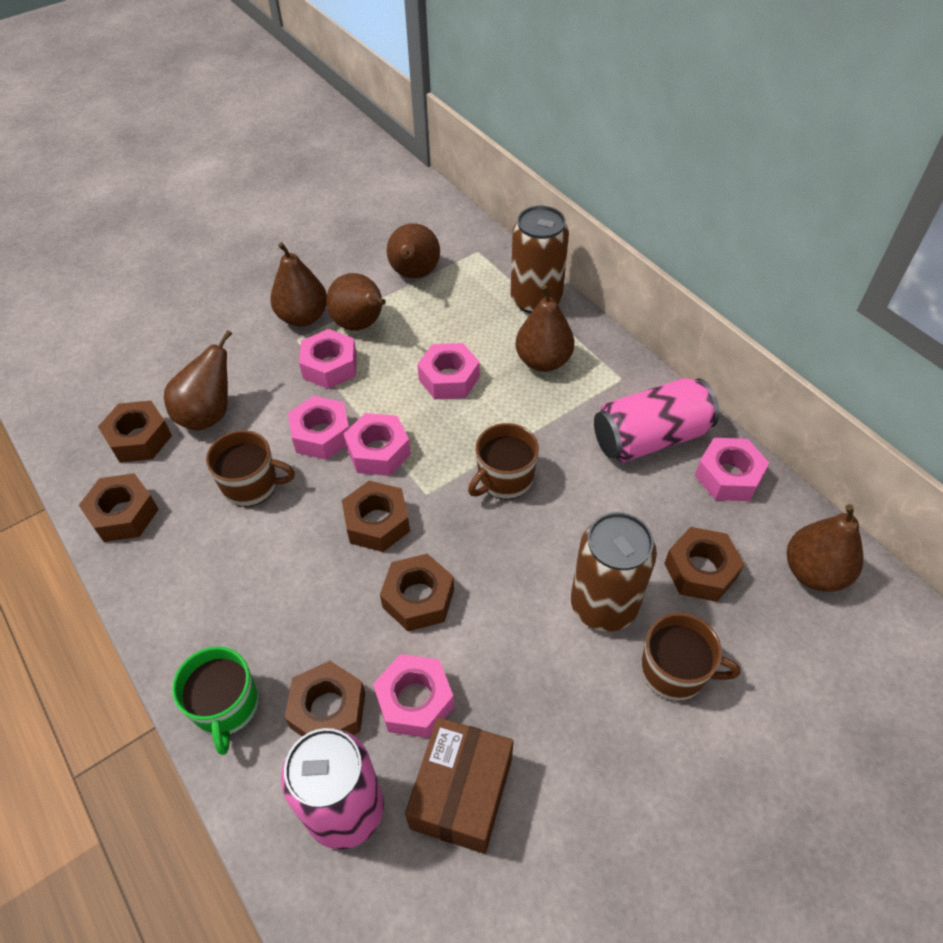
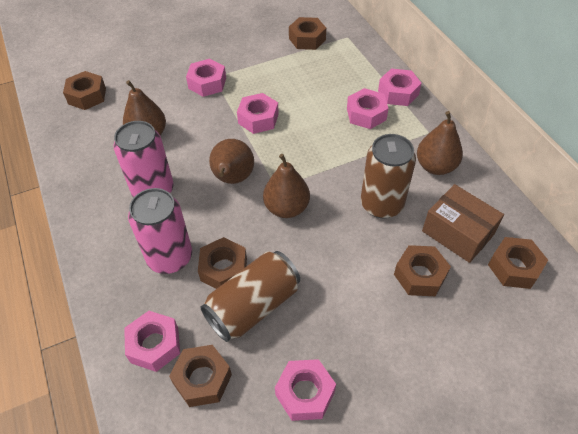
brown mug: 3 -> 0
brown pear: 6 -> 4
green mug: 1 -> 0

